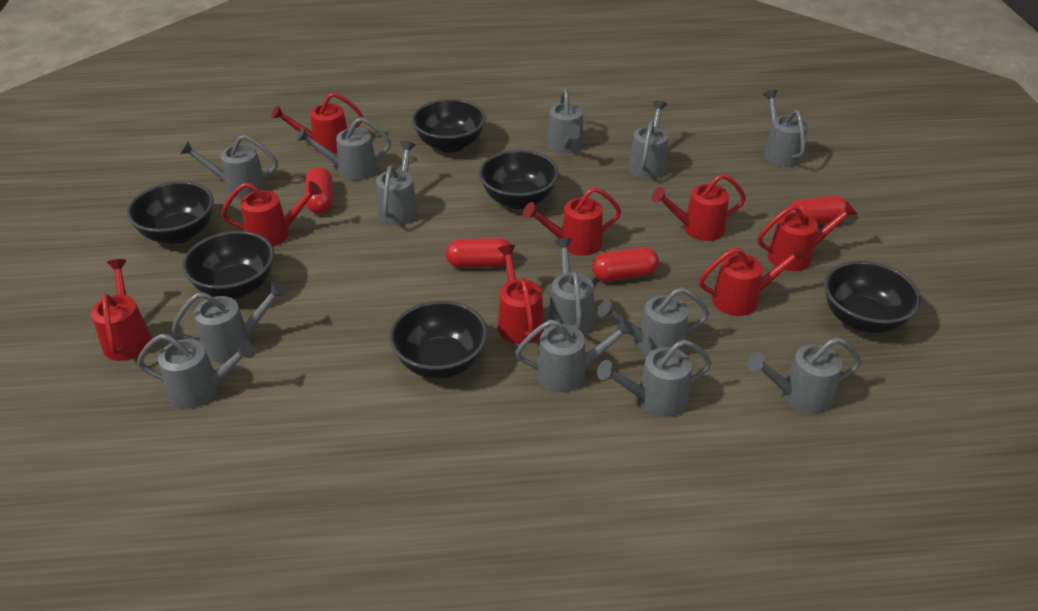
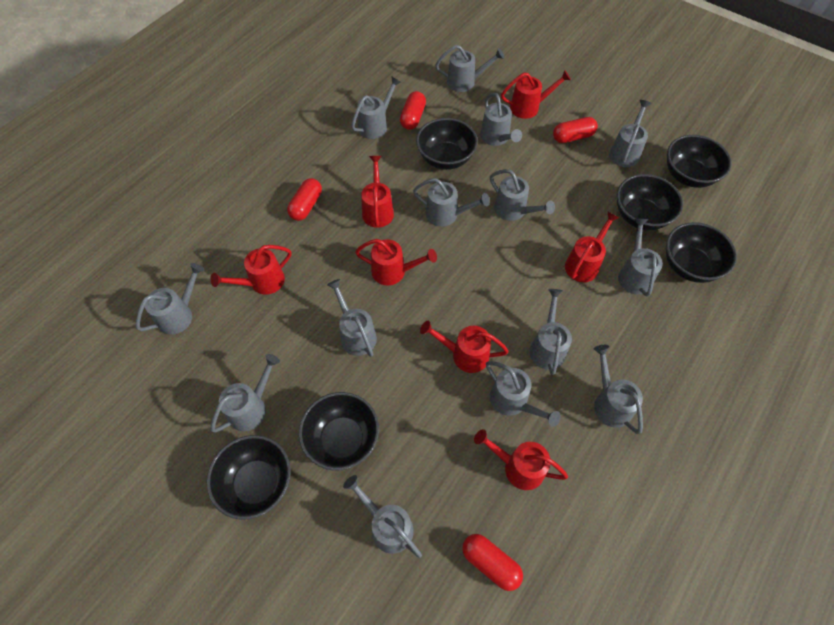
grey watering can: 13 -> 14
red watering can: 8 -> 7

